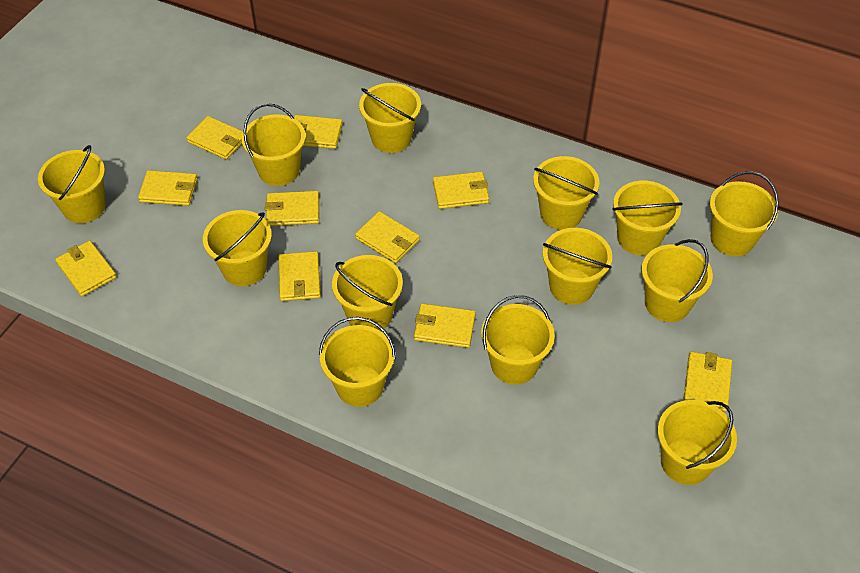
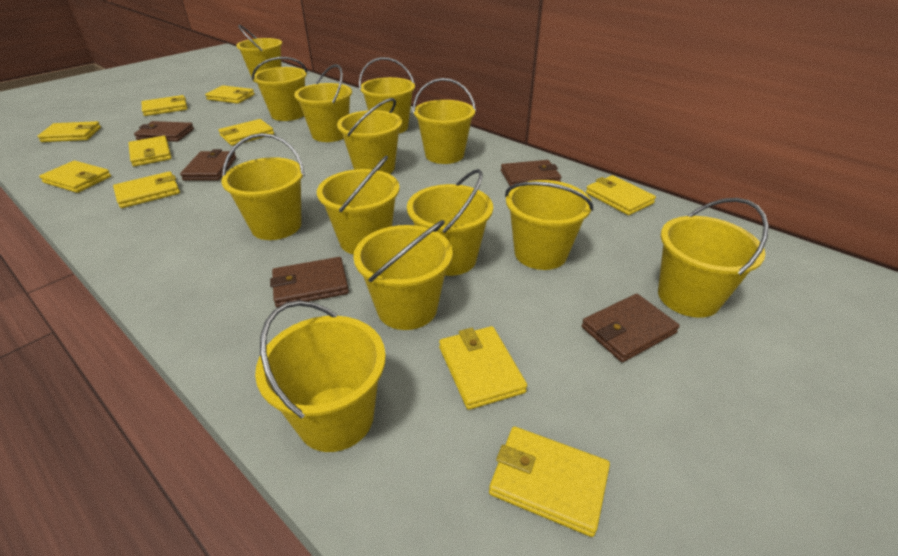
brown wallet: 0 -> 5

